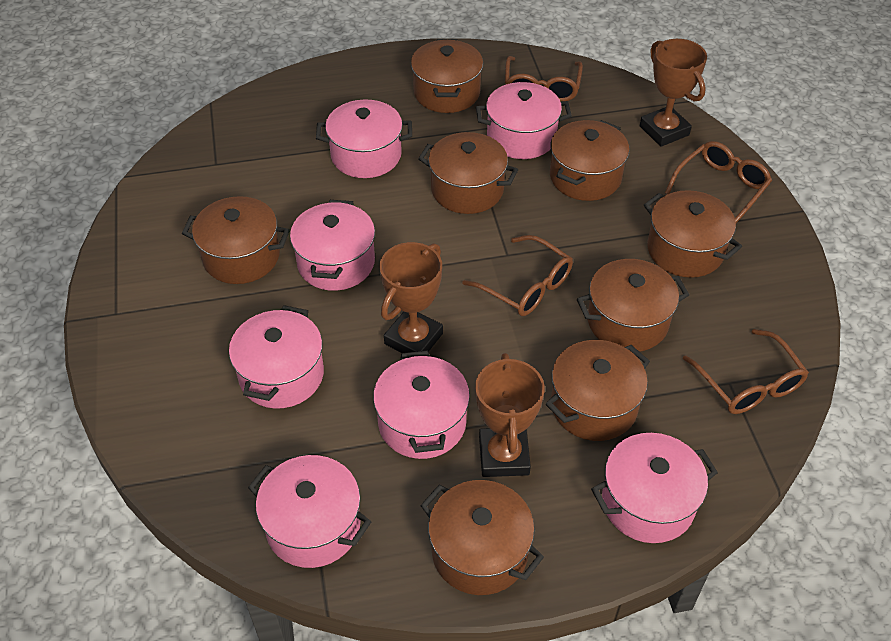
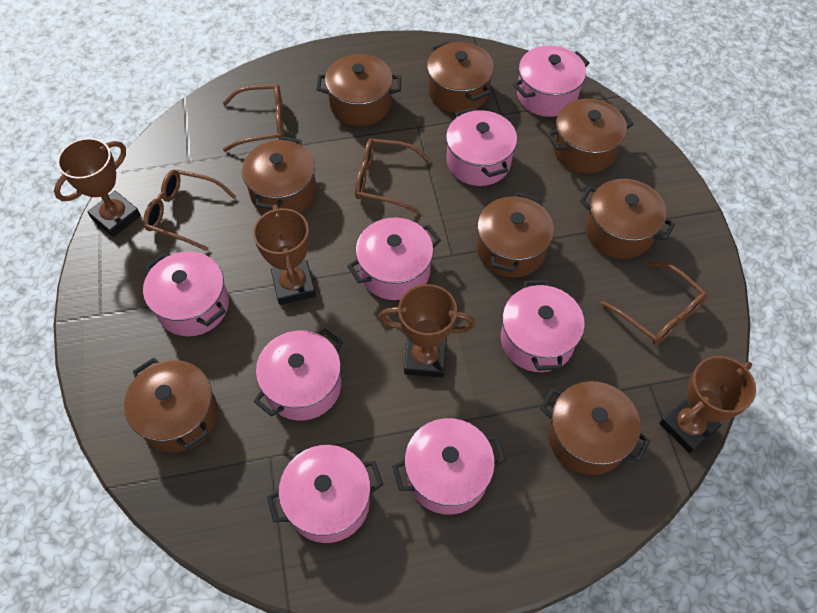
brown trophy: 3 -> 4
pink pot: 7 -> 8

